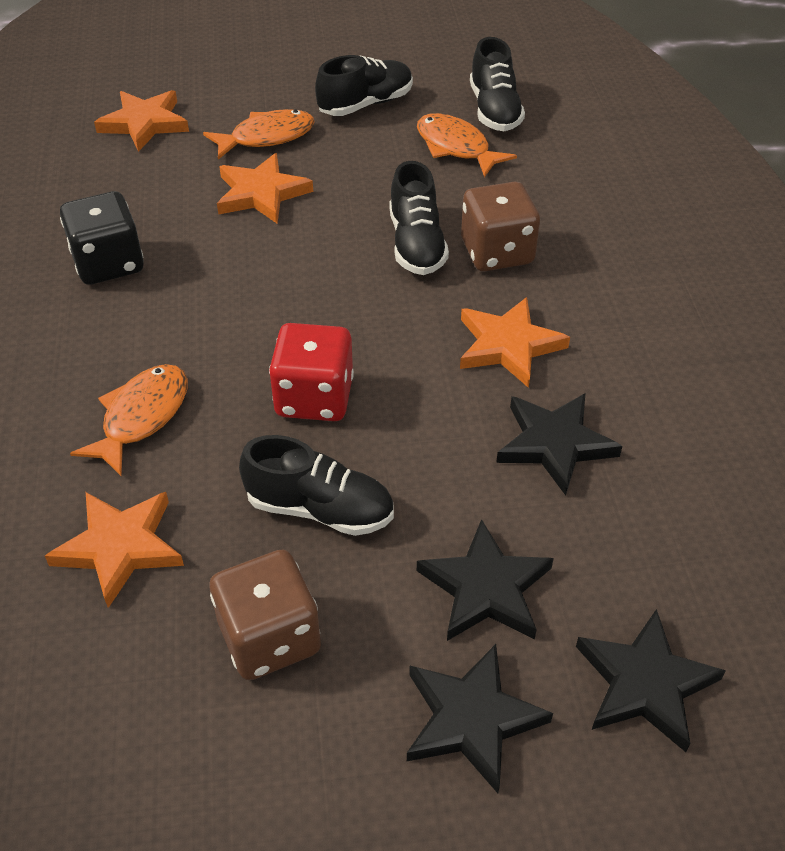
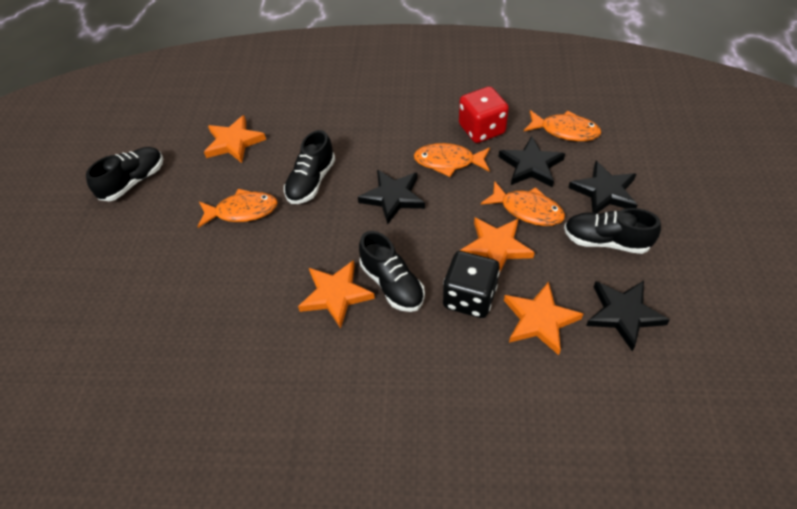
brown dice: 2 -> 0
orange fish: 3 -> 4

